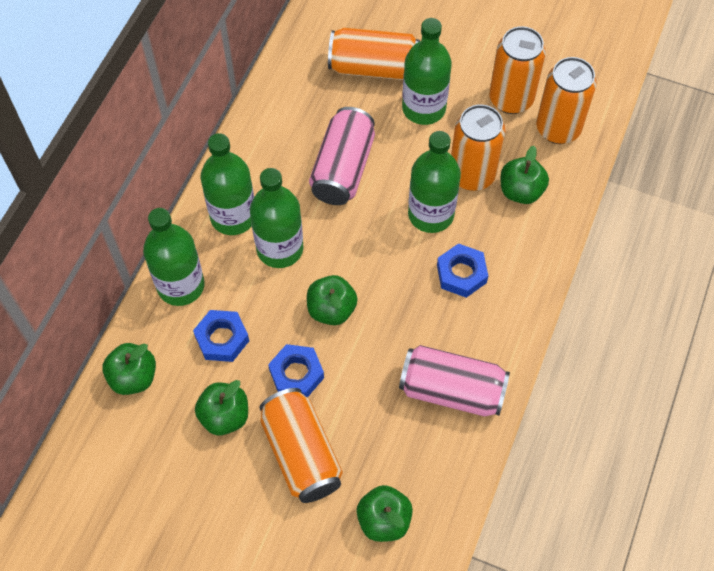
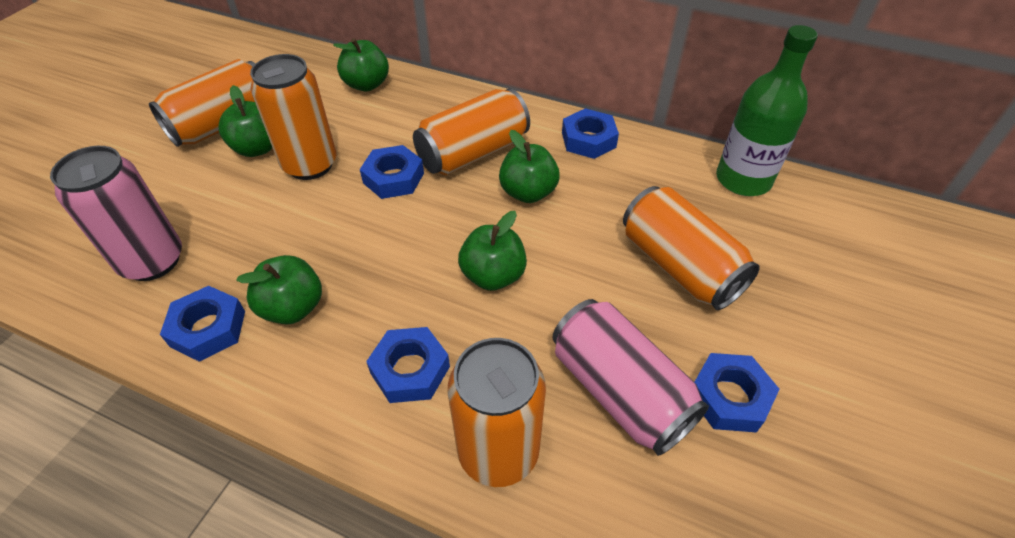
blue nut: 3 -> 5
green bottle: 5 -> 1

